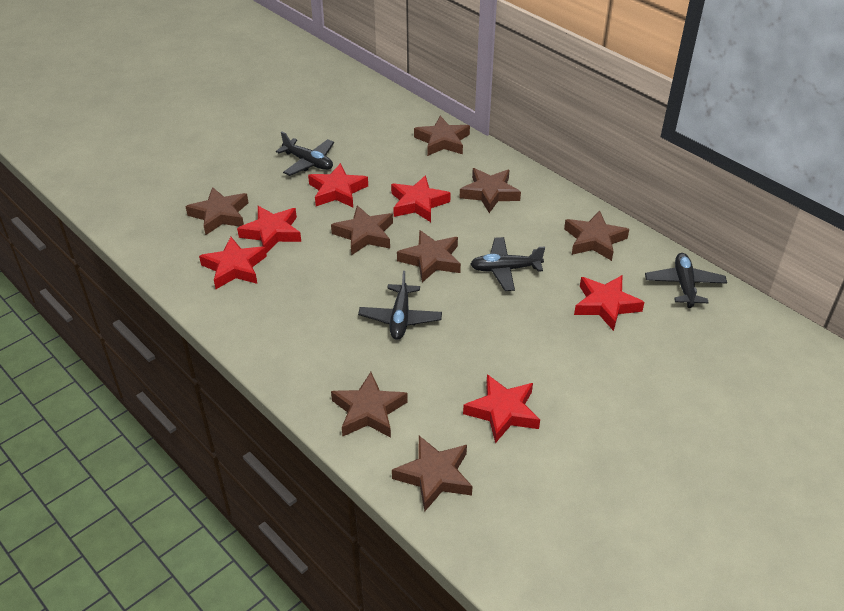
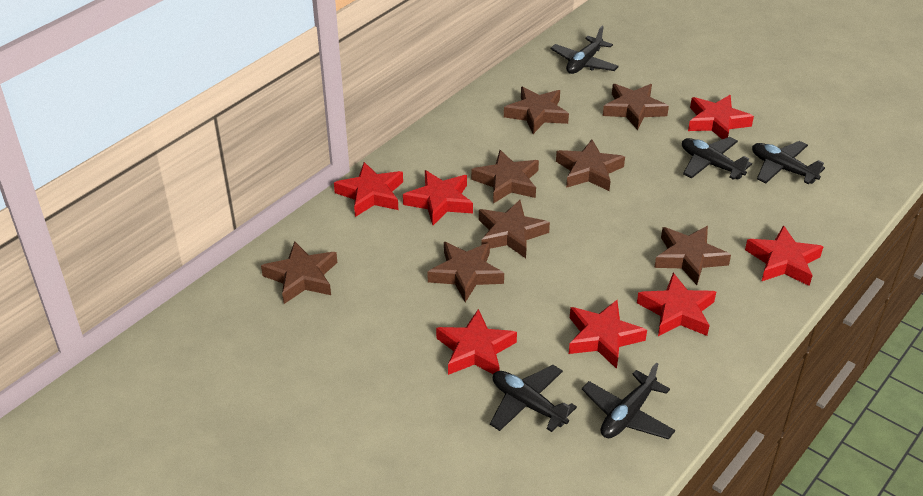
black plane: 4 -> 5
red star: 6 -> 7

